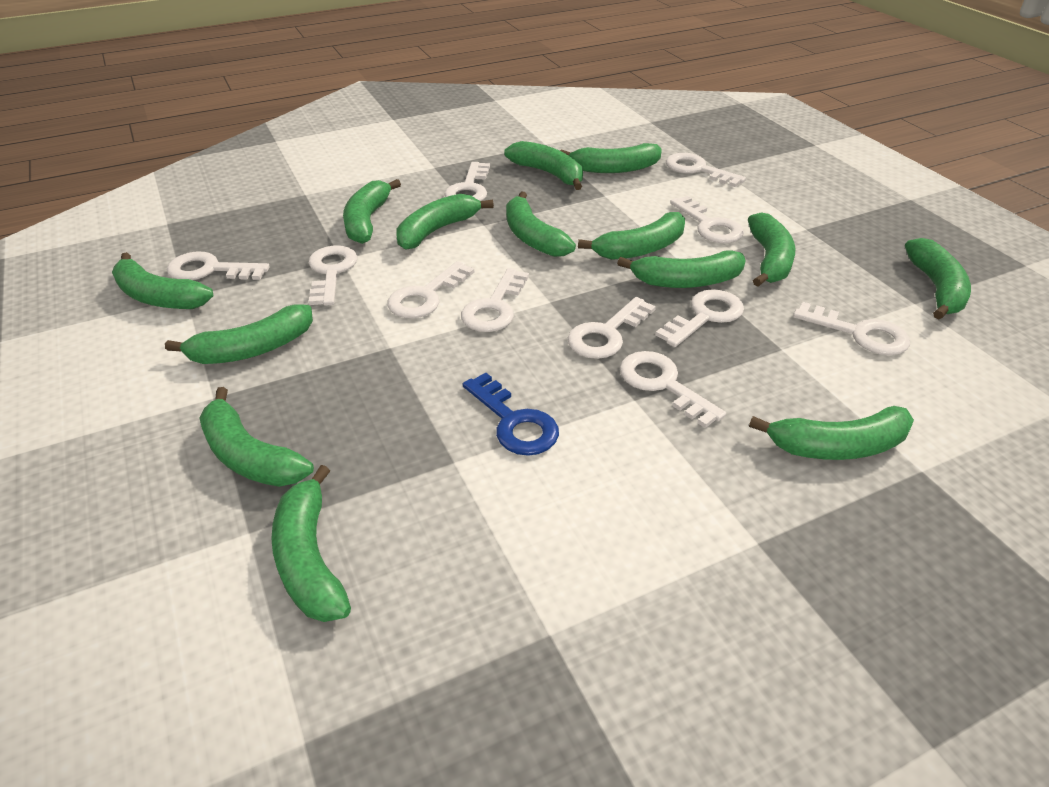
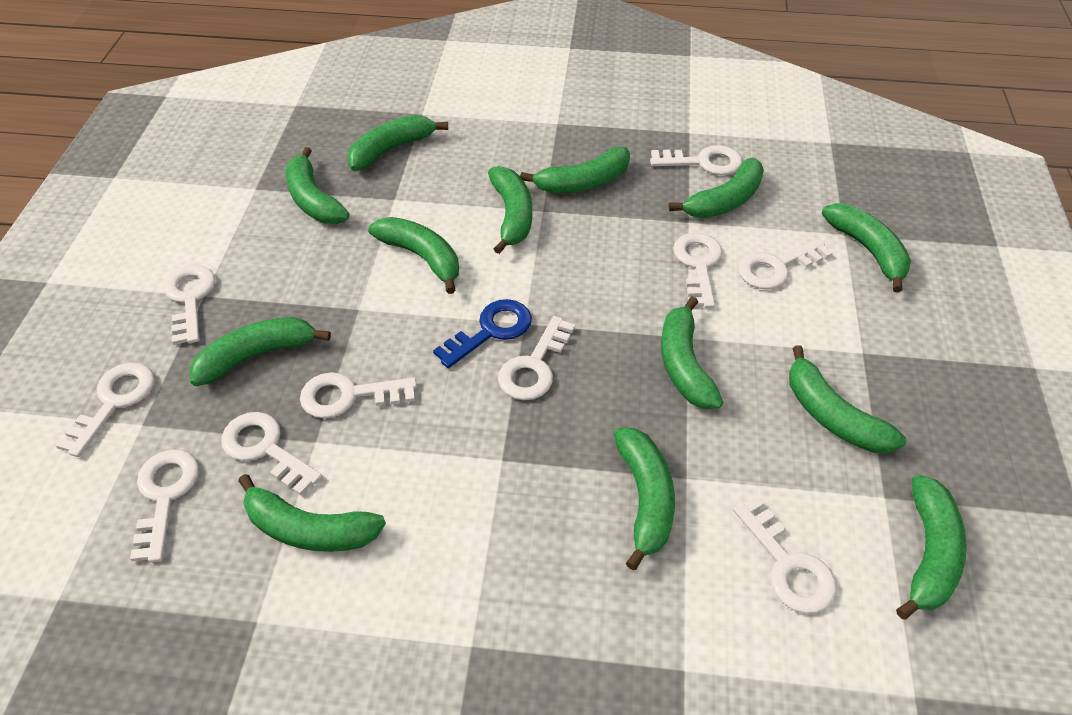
green banana: 14 -> 13
white key: 11 -> 10

